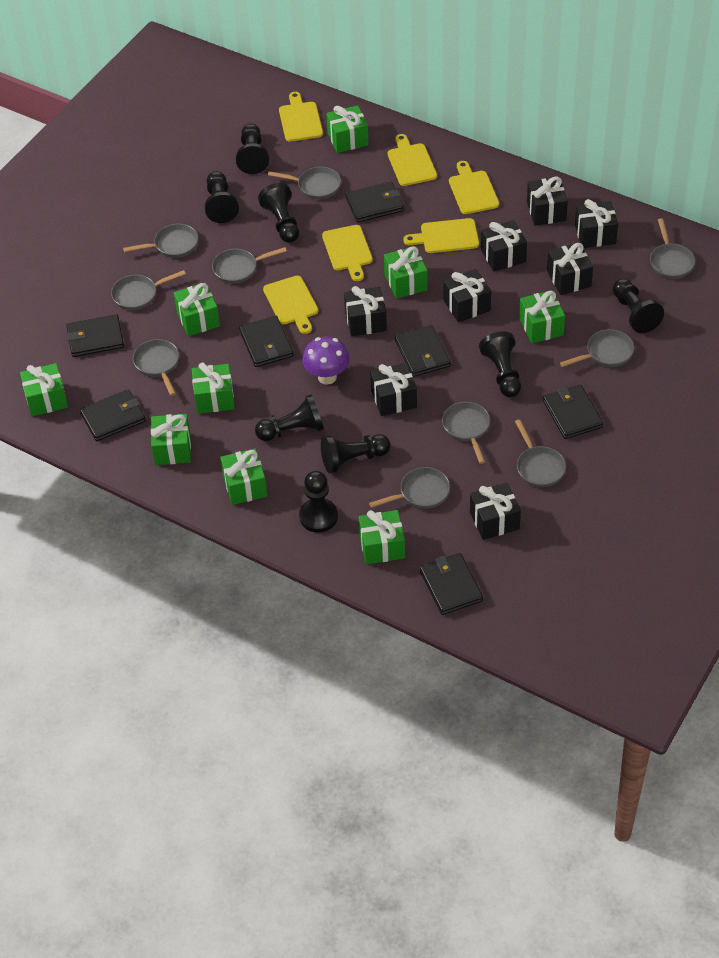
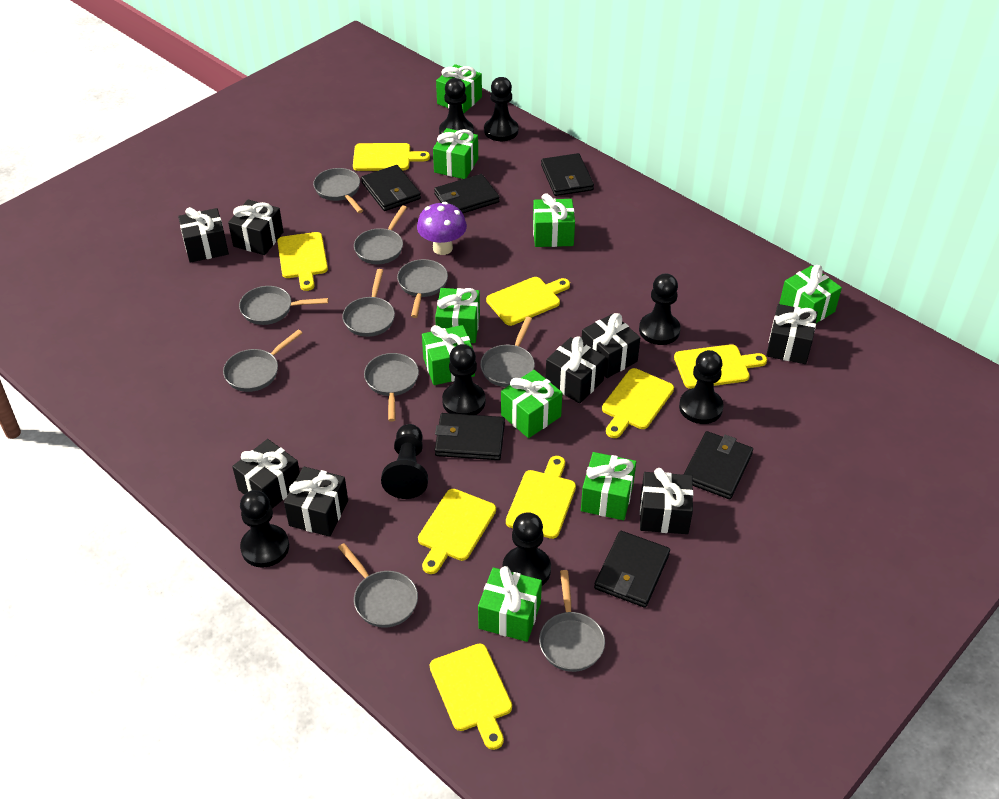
black wallet: 7 -> 6
yellow cutting board: 6 -> 8

